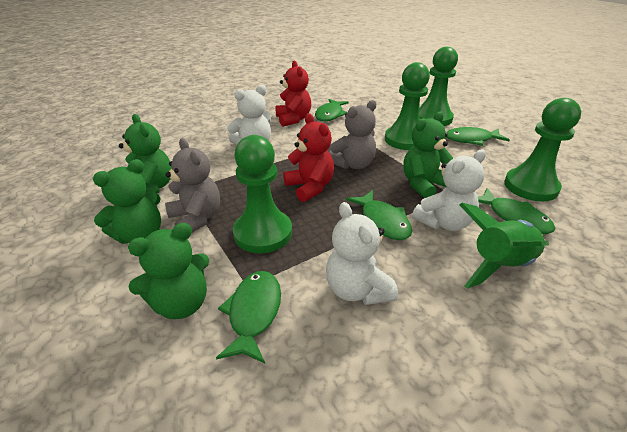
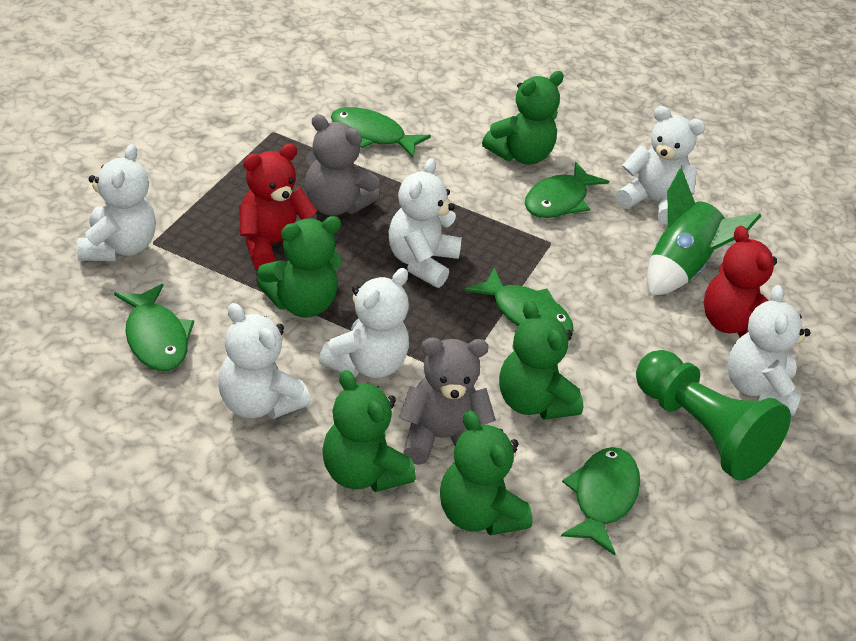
green pawn: 4 -> 1
green teddy bear: 4 -> 5
white teddy bear: 3 -> 6

